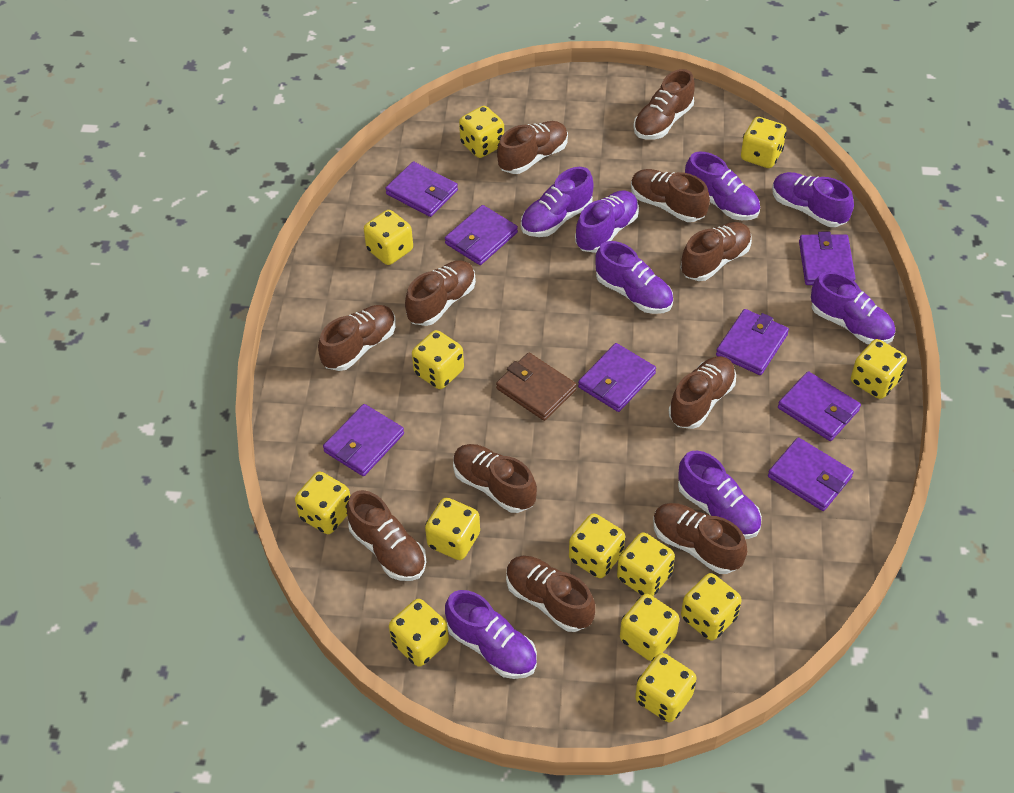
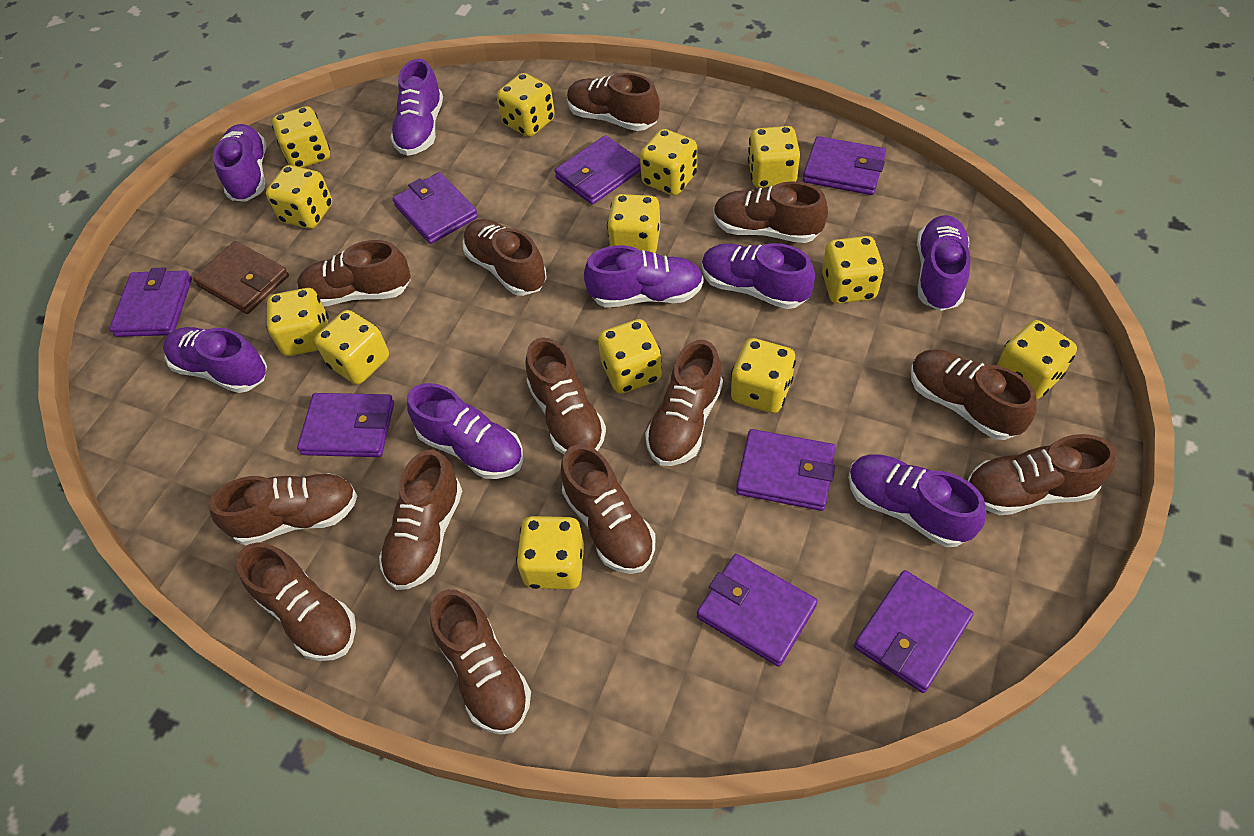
brown shoe: 11 -> 13

